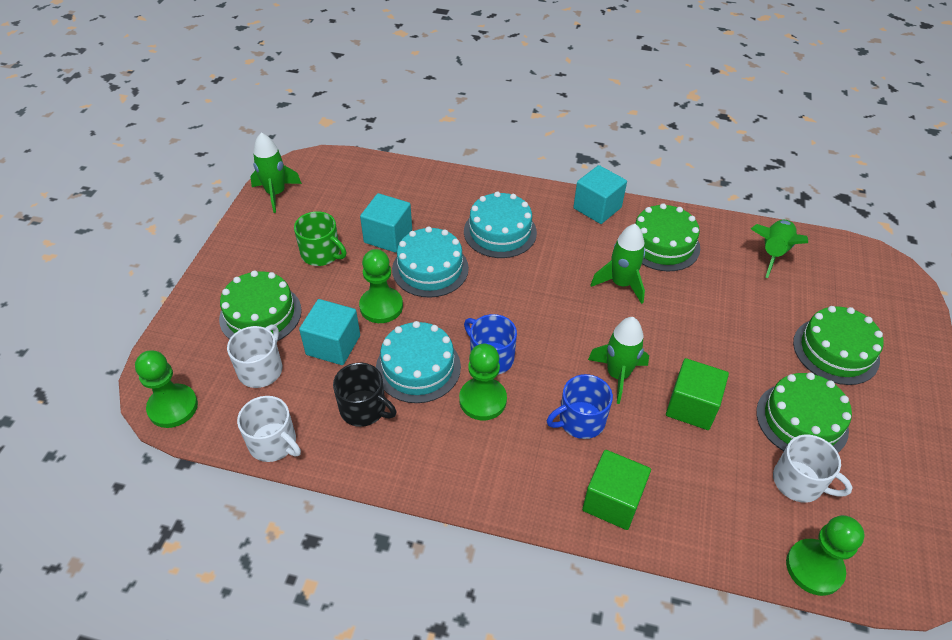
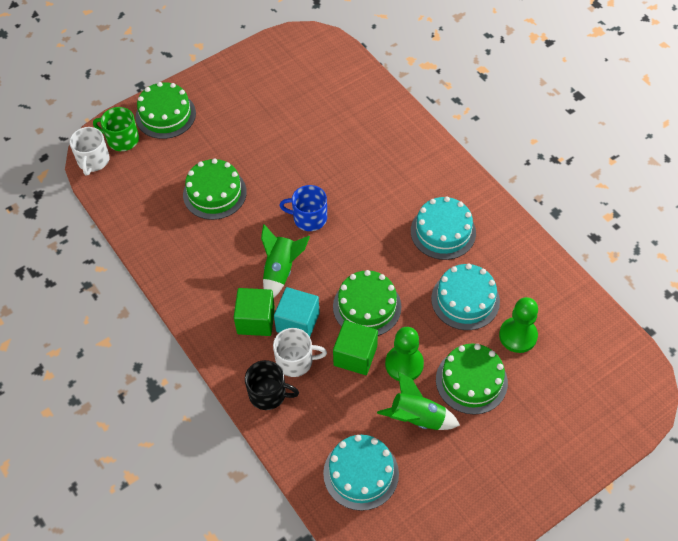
blue mug: 2 -> 1
green pawn: 4 -> 2
green rocket: 4 -> 2
turquoise cube: 3 -> 1
white mug: 3 -> 2

